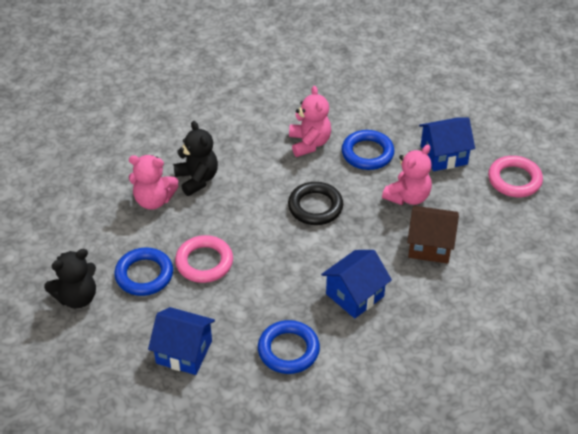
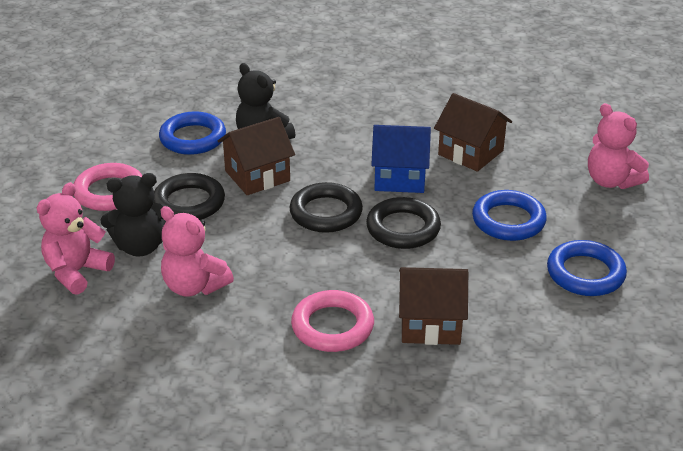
black ring: 1 -> 3
blue house: 3 -> 1
brown house: 1 -> 3

